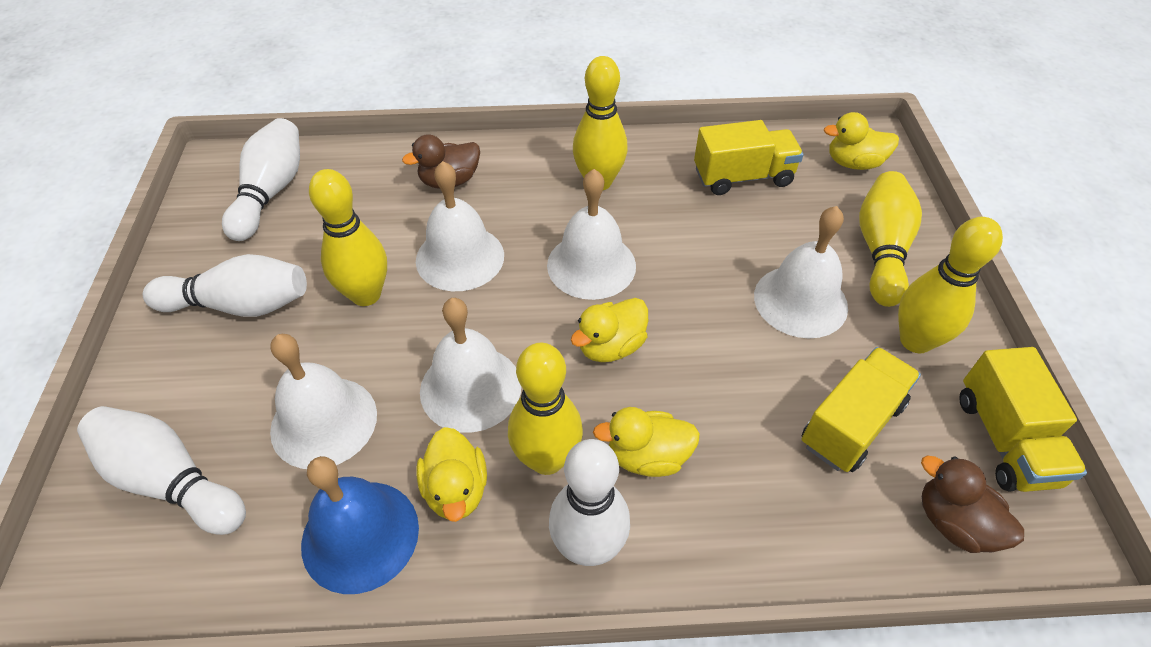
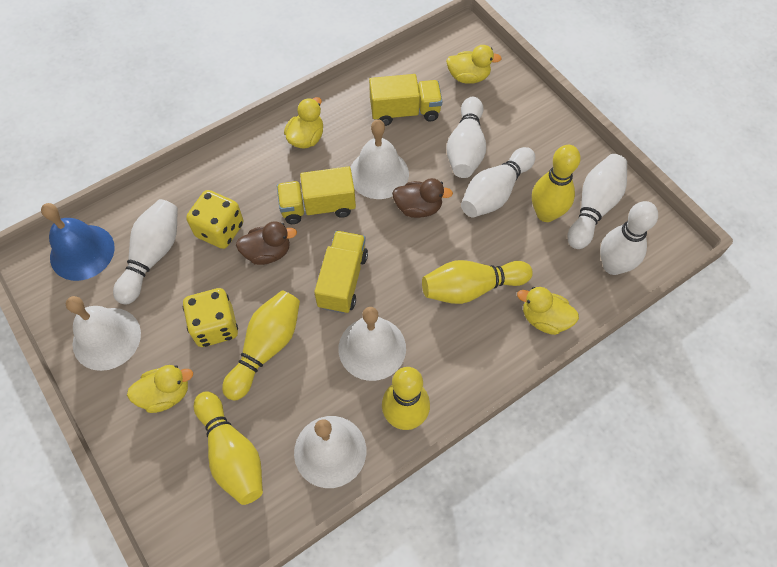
white bell: 5 -> 4
white bowling pin: 4 -> 5
yellow dice: 0 -> 2

